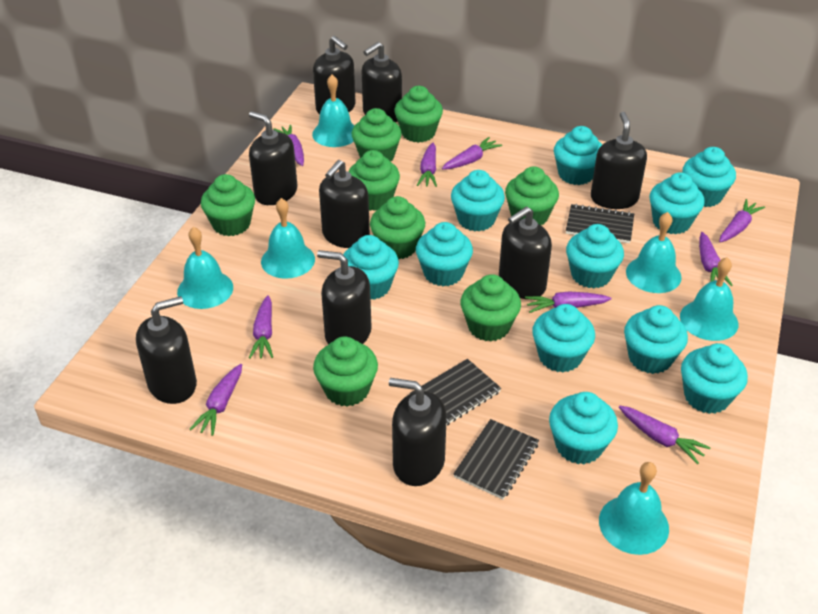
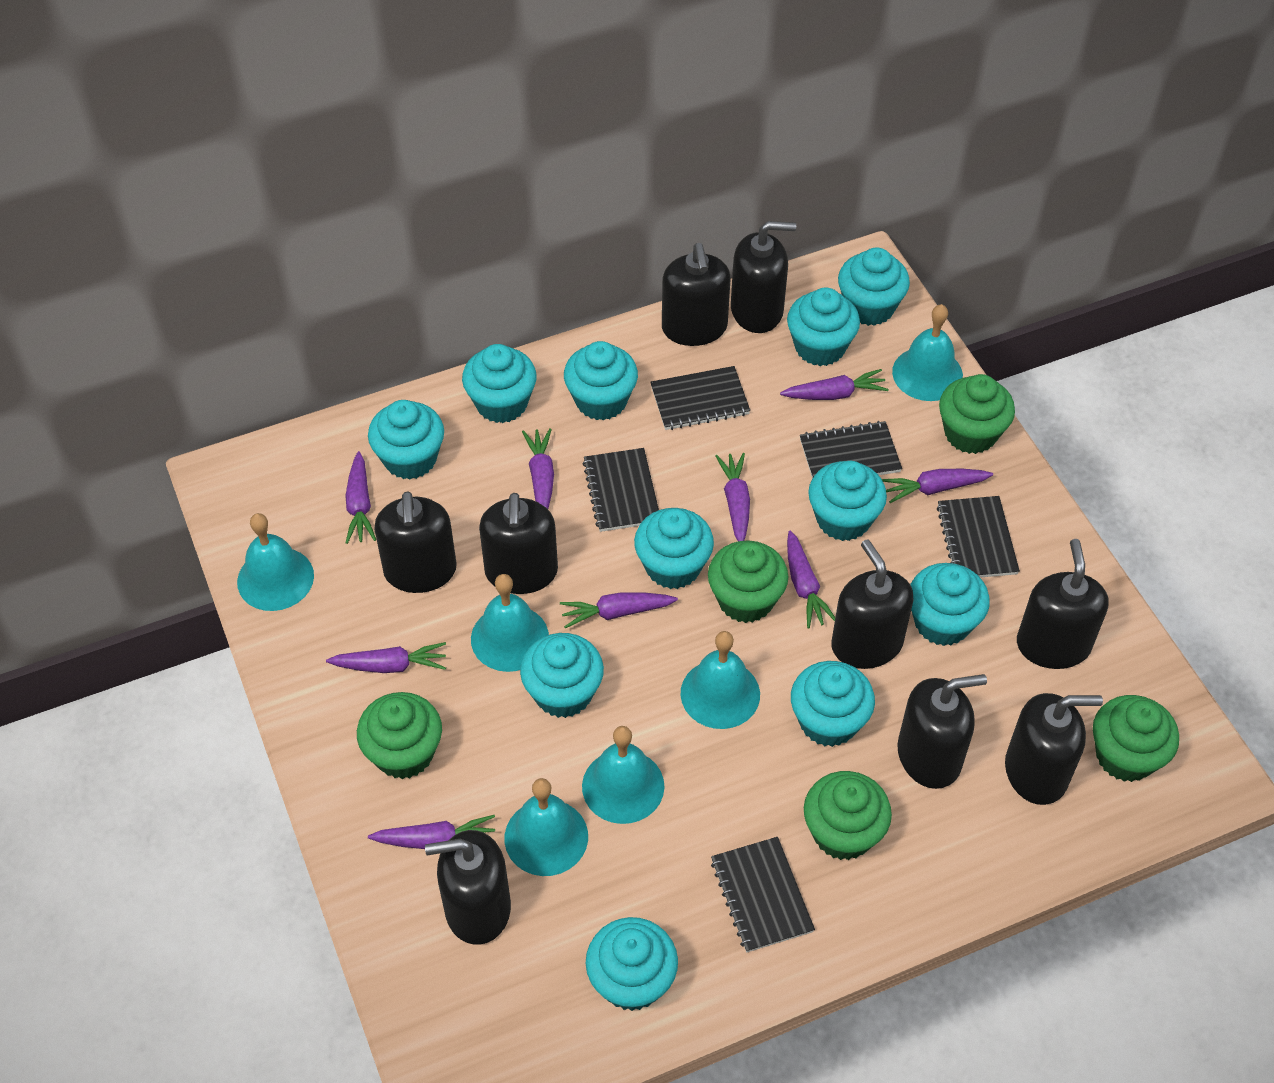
black notebook: 3 -> 5
green cupcake: 8 -> 5

